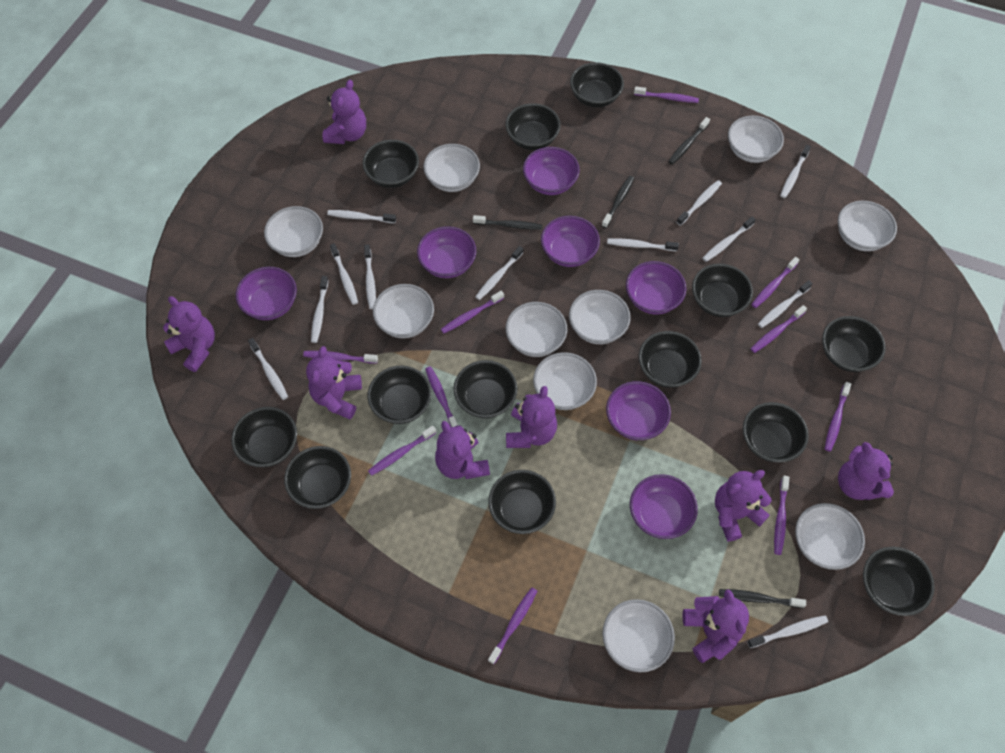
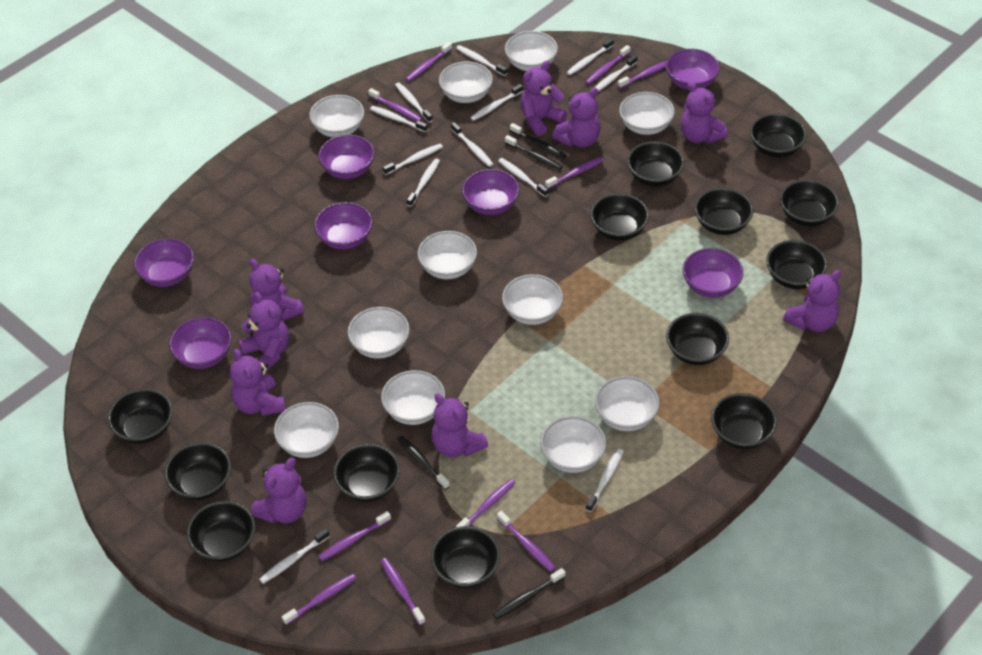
purple teddy bear: 8 -> 9
white bowl: 10 -> 11

